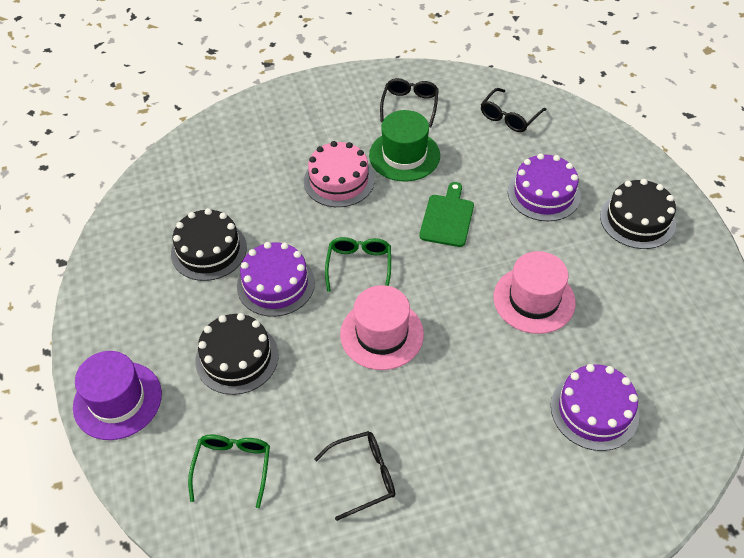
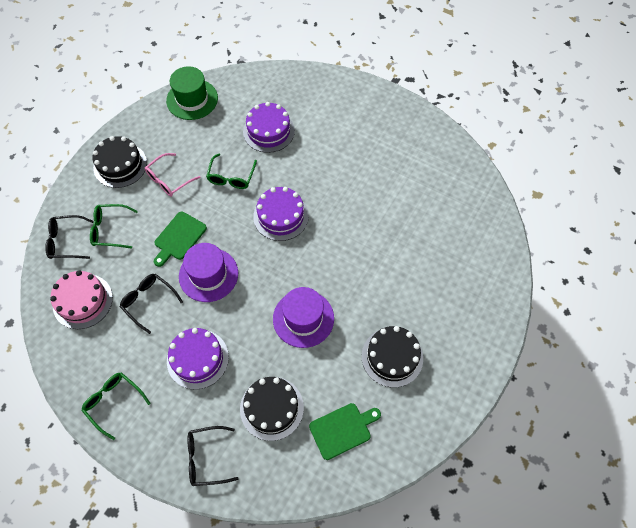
green cutting board: 1 -> 2
green glasses: 2 -> 3
pink glasses: 0 -> 1
pink hat: 2 -> 0
purple hat: 1 -> 2

